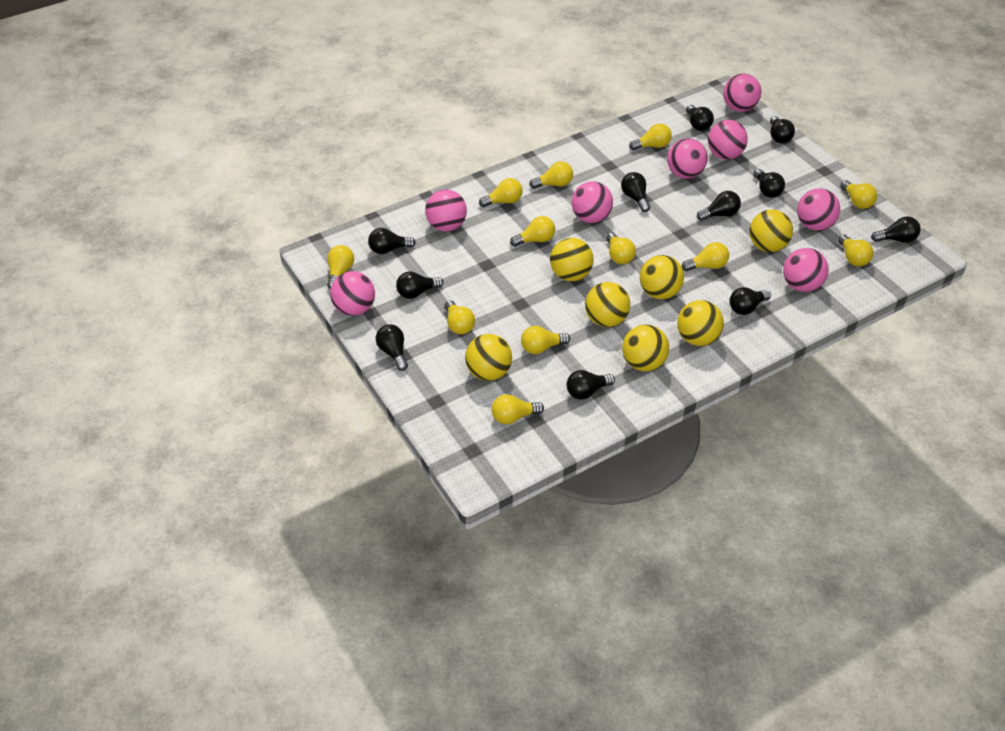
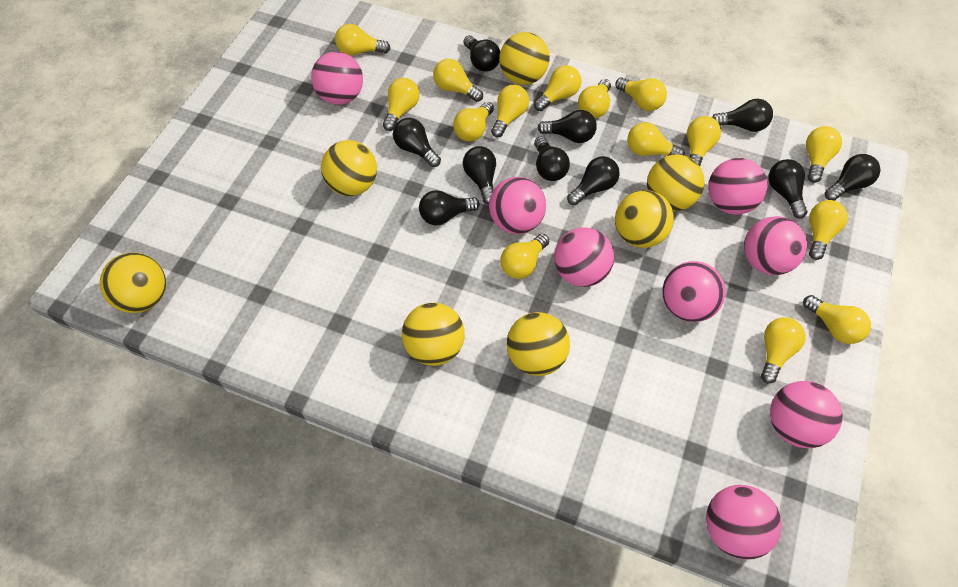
black light bulb: 11 -> 10
yellow light bulb: 12 -> 15

